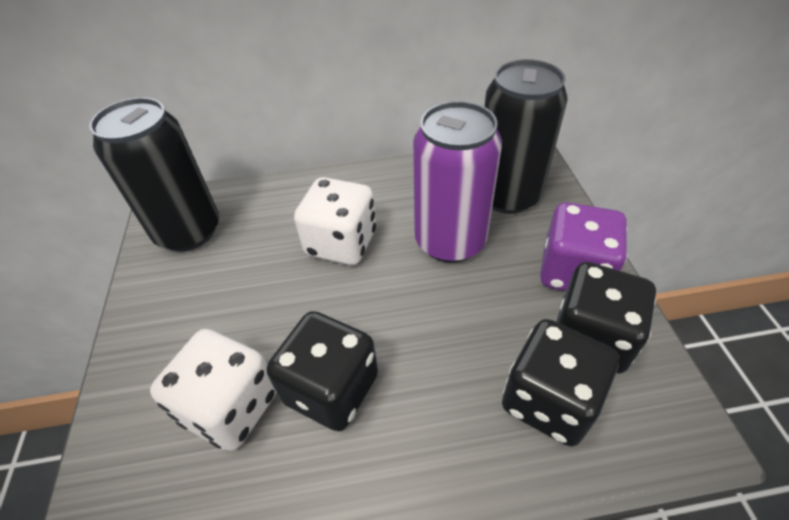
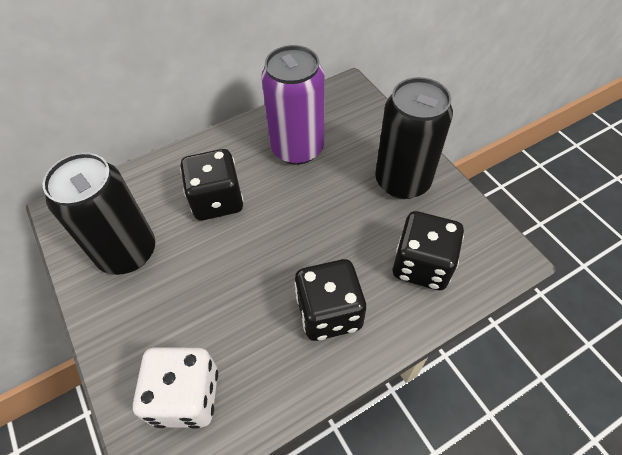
purple dice: 1 -> 0
white dice: 2 -> 1

